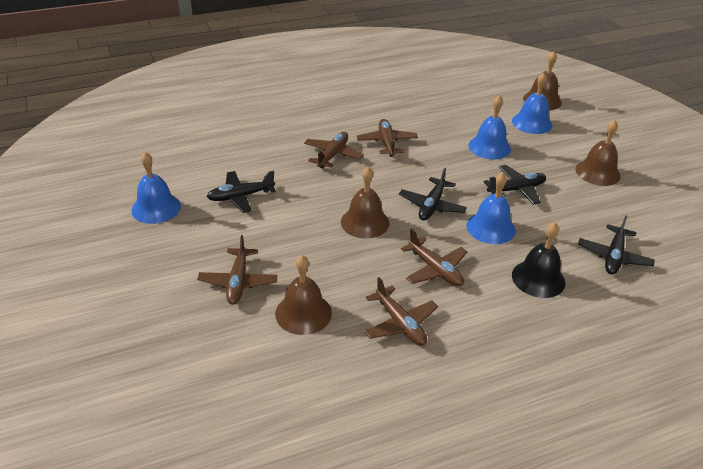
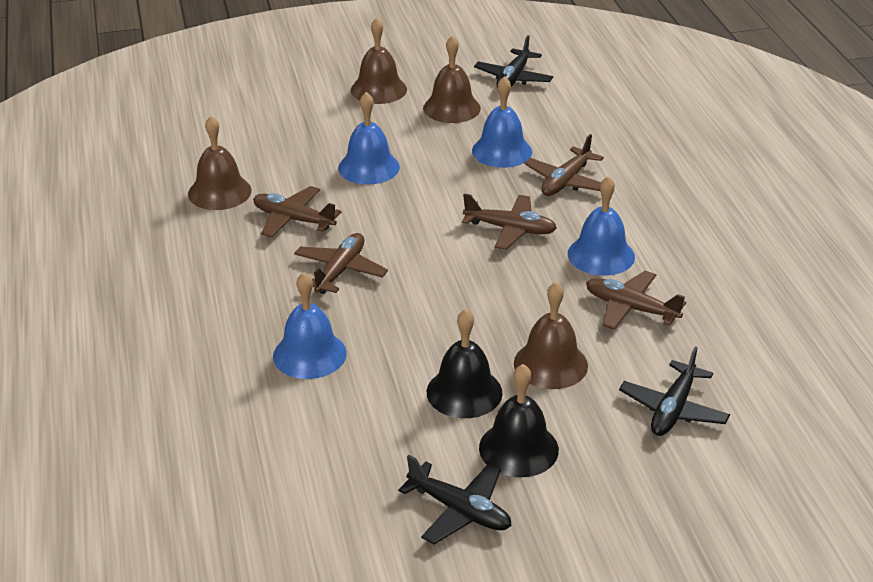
black bell: 1 -> 2
black plane: 4 -> 3

